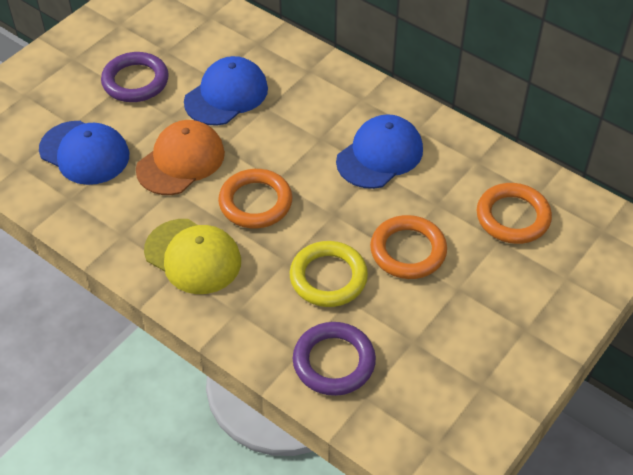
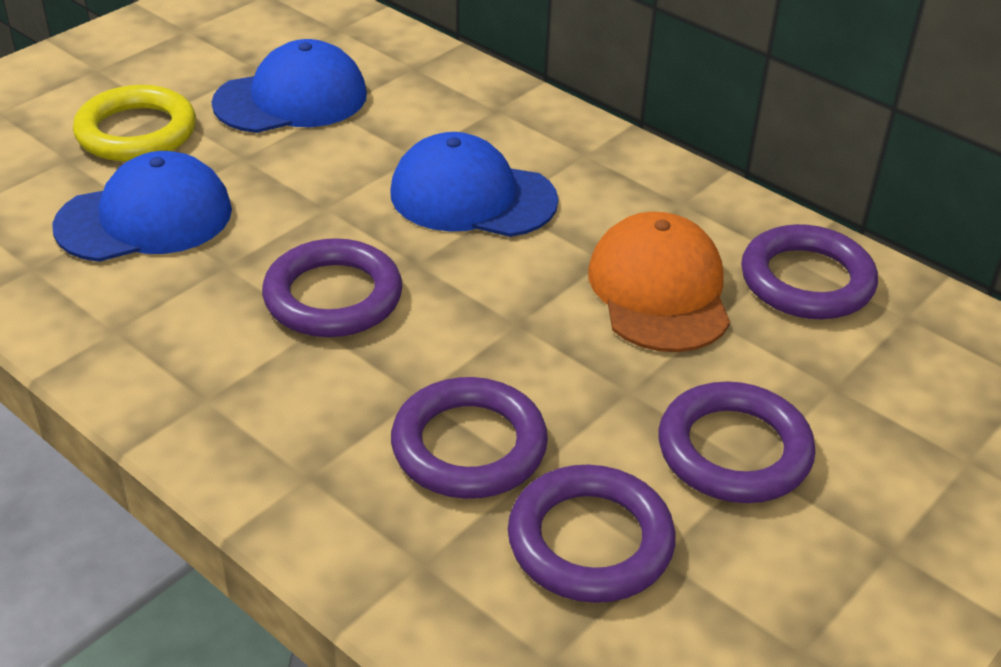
orange ring: 3 -> 0
purple ring: 2 -> 5
yellow cap: 1 -> 0

